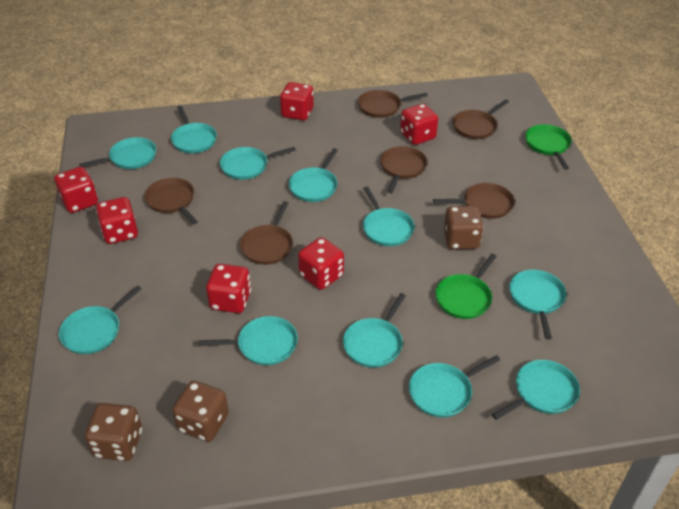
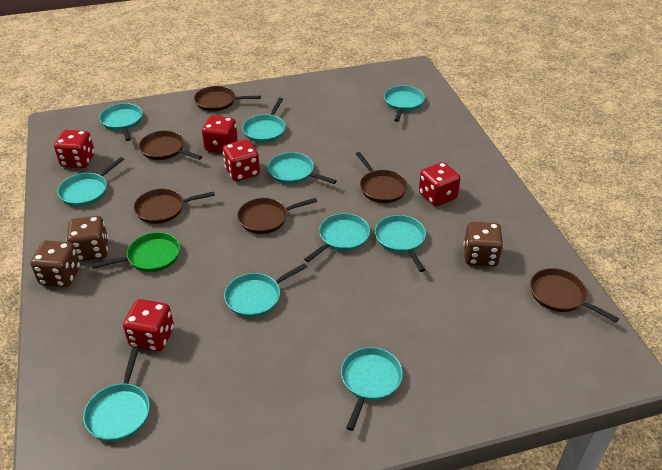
green pan: 2 -> 1
red dice: 6 -> 5
turquoise pan: 11 -> 10

